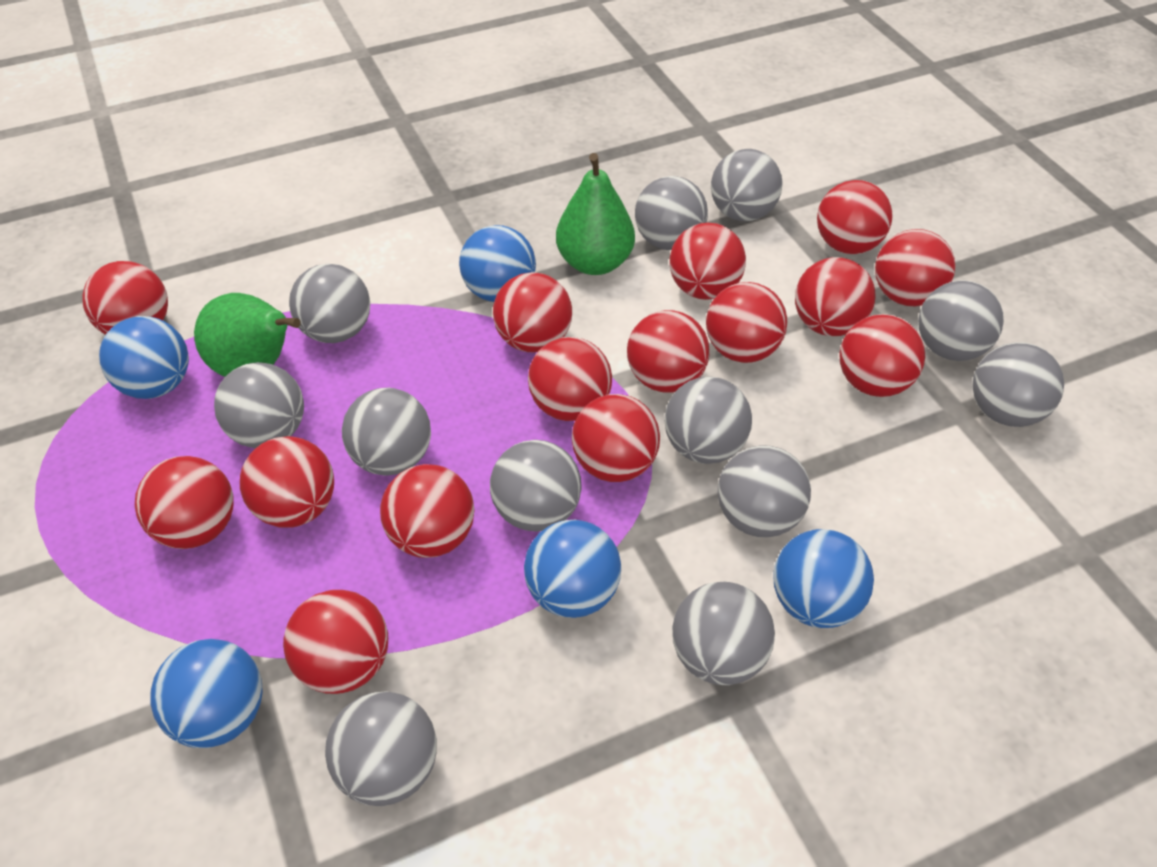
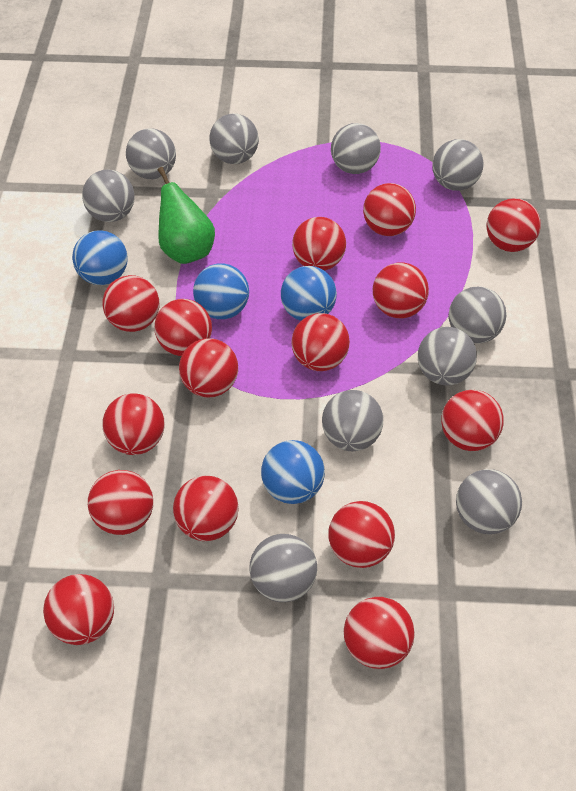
blue ball: 5 -> 4
green pear: 2 -> 1
grey ball: 12 -> 10

